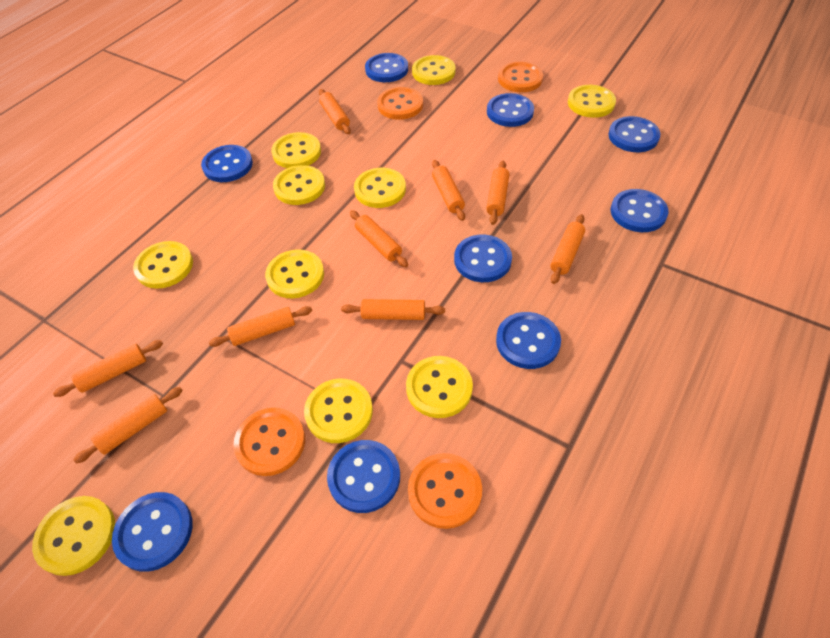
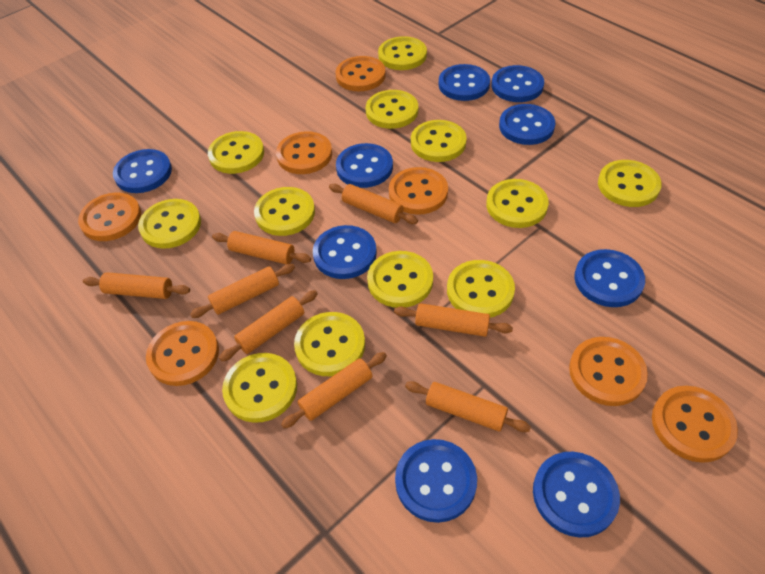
orange button: 4 -> 7
orange rolling pin: 9 -> 8
yellow button: 10 -> 12

